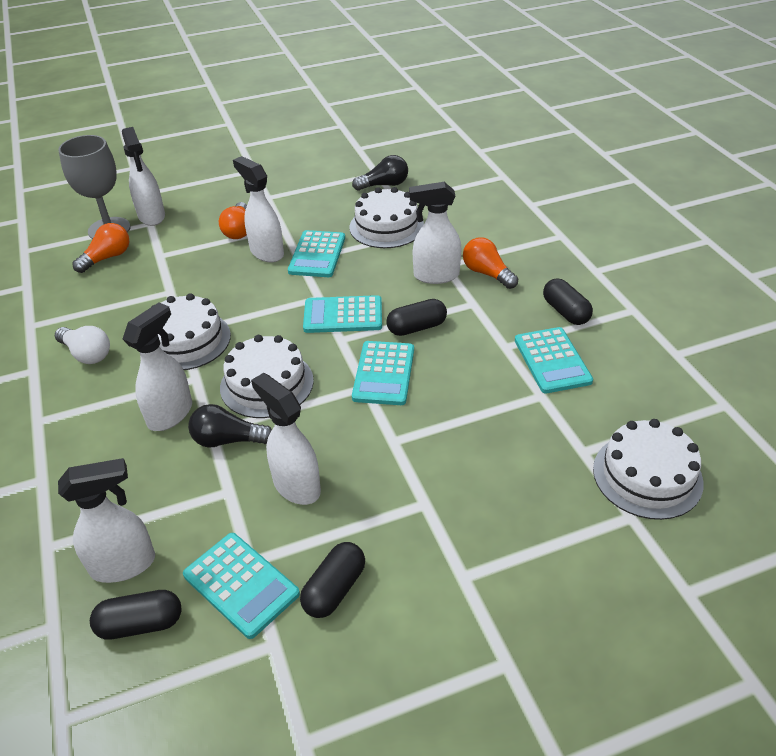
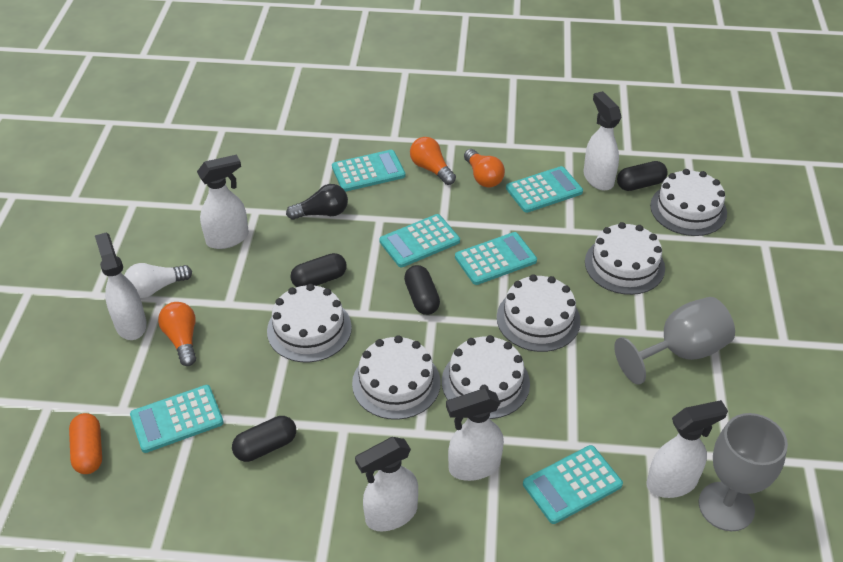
black light bulb: 2 -> 1
grey goblet: 1 -> 2
orange capsule: 0 -> 1
turquoise calculator: 5 -> 6
white cake: 4 -> 6

